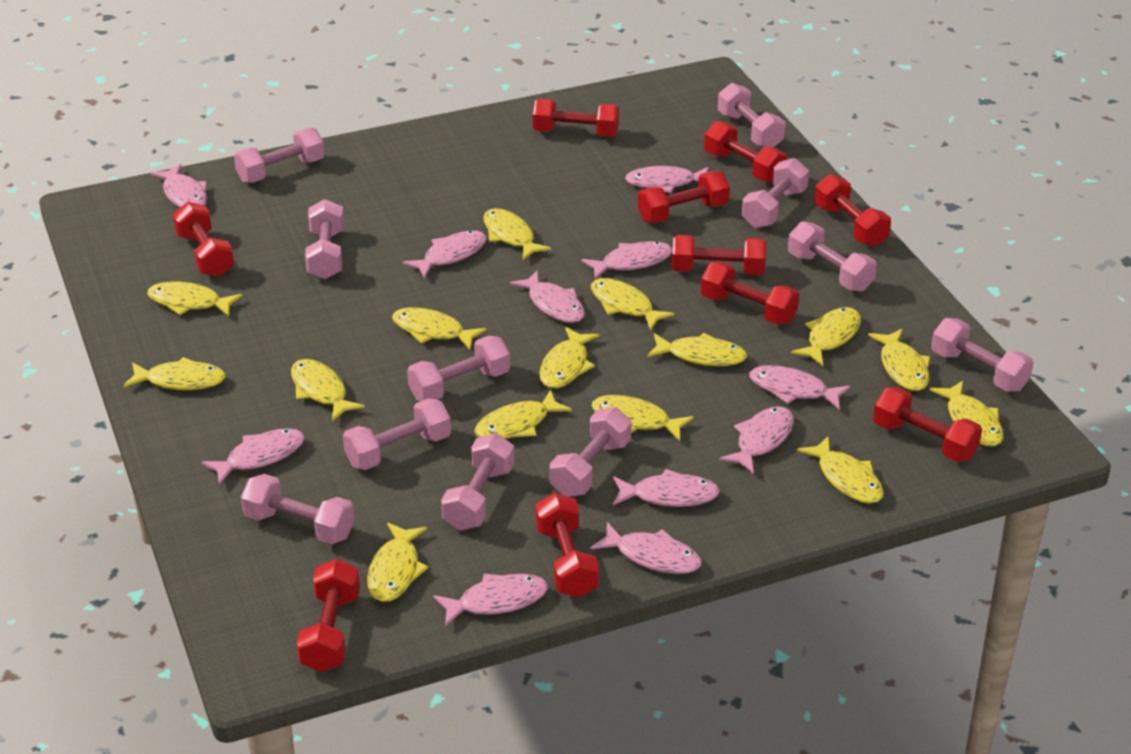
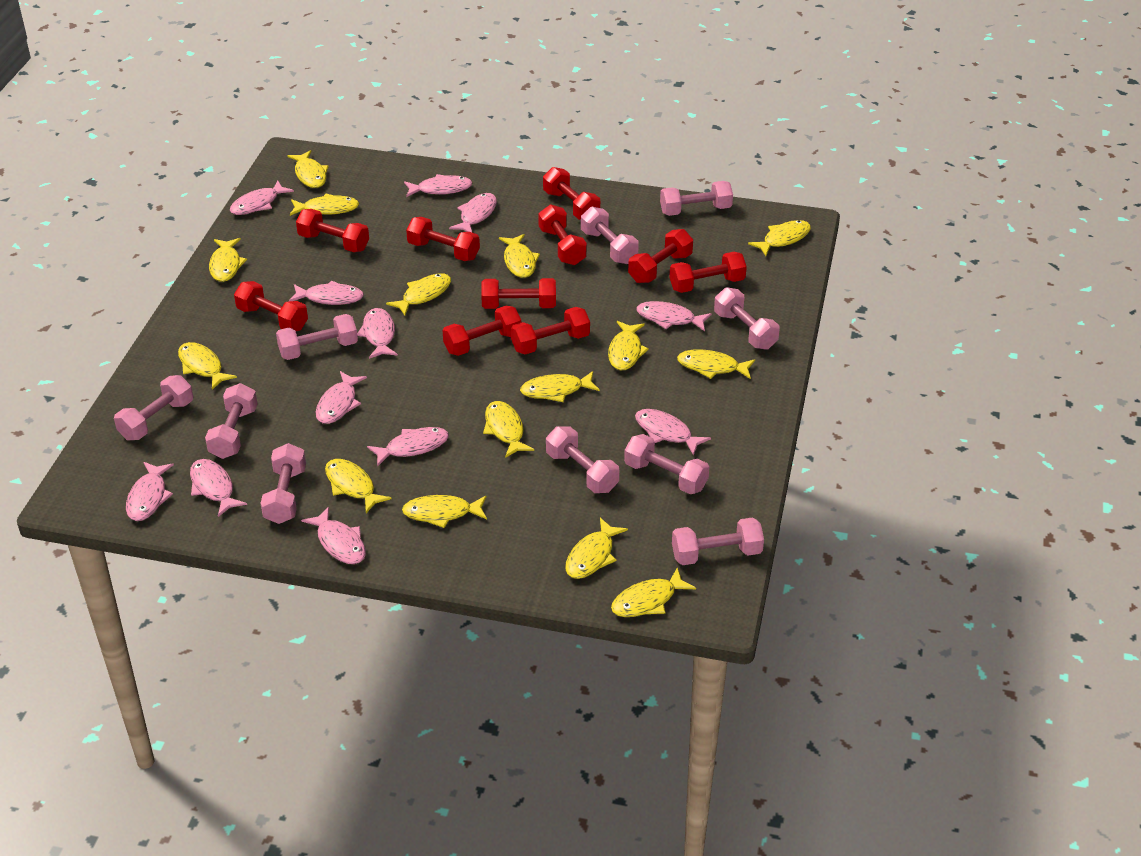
pink dumbbell: 11 -> 10
pink fish: 11 -> 12

